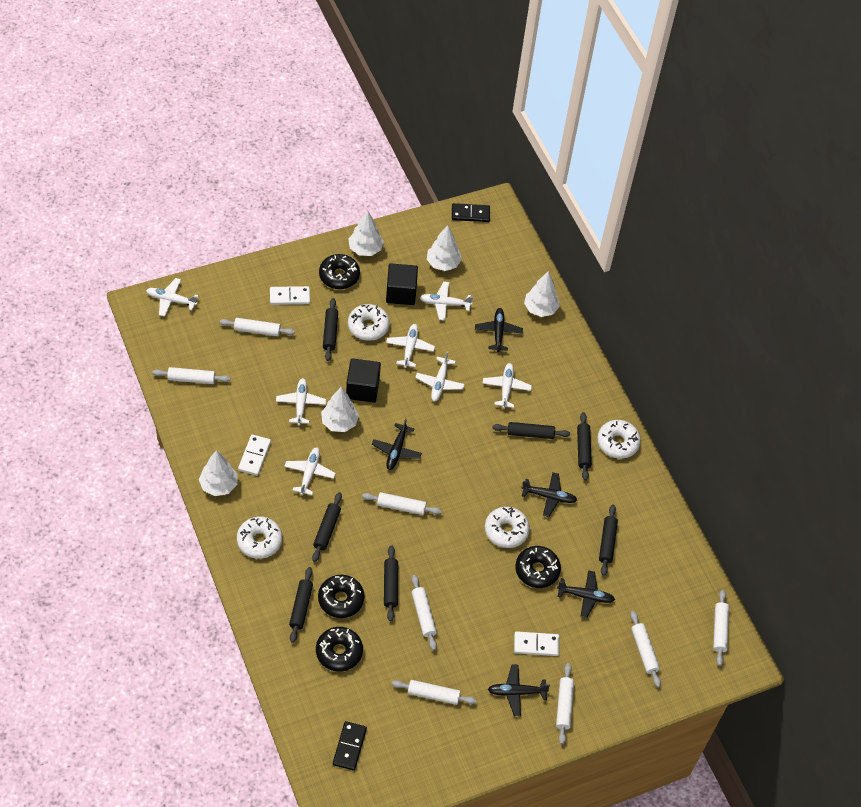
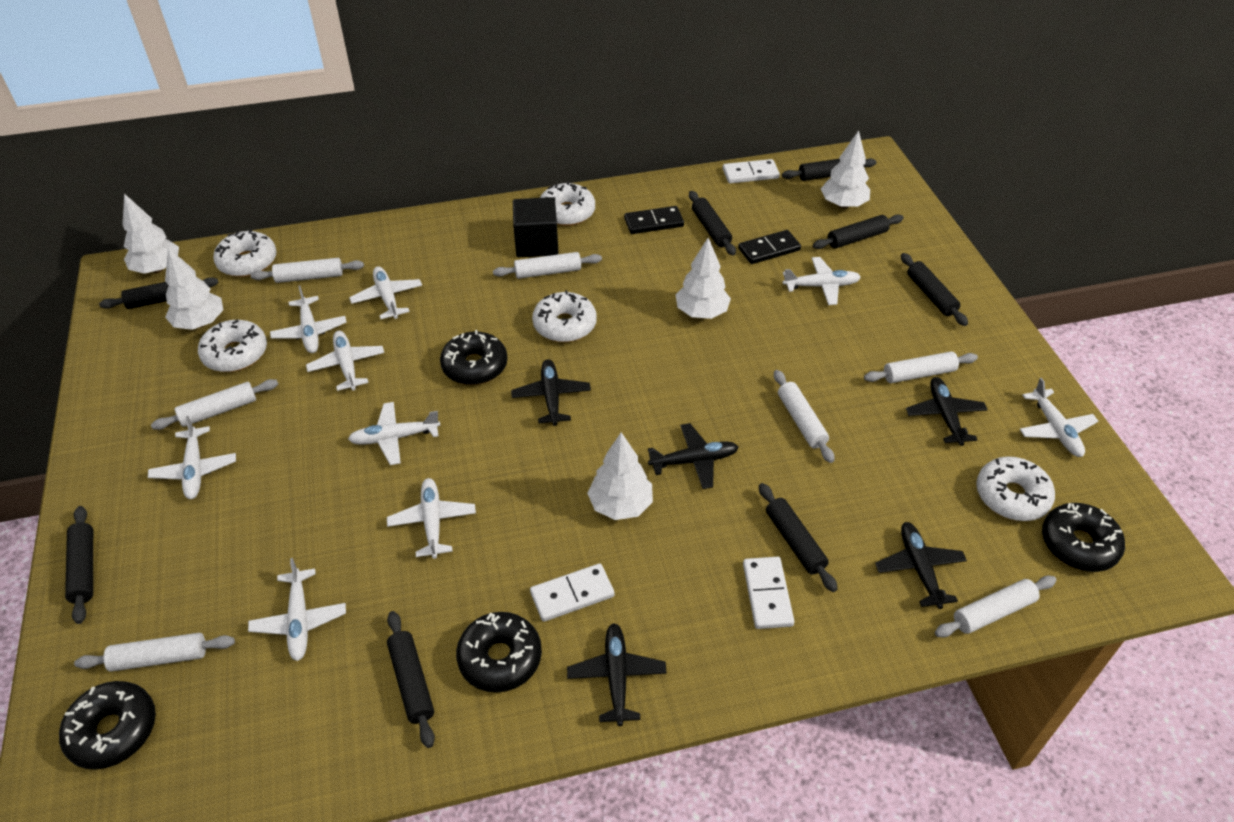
black cube: 2 -> 1
black rolling pin: 7 -> 8
white donut: 4 -> 5
white plane: 7 -> 9
white rolling pin: 8 -> 7

